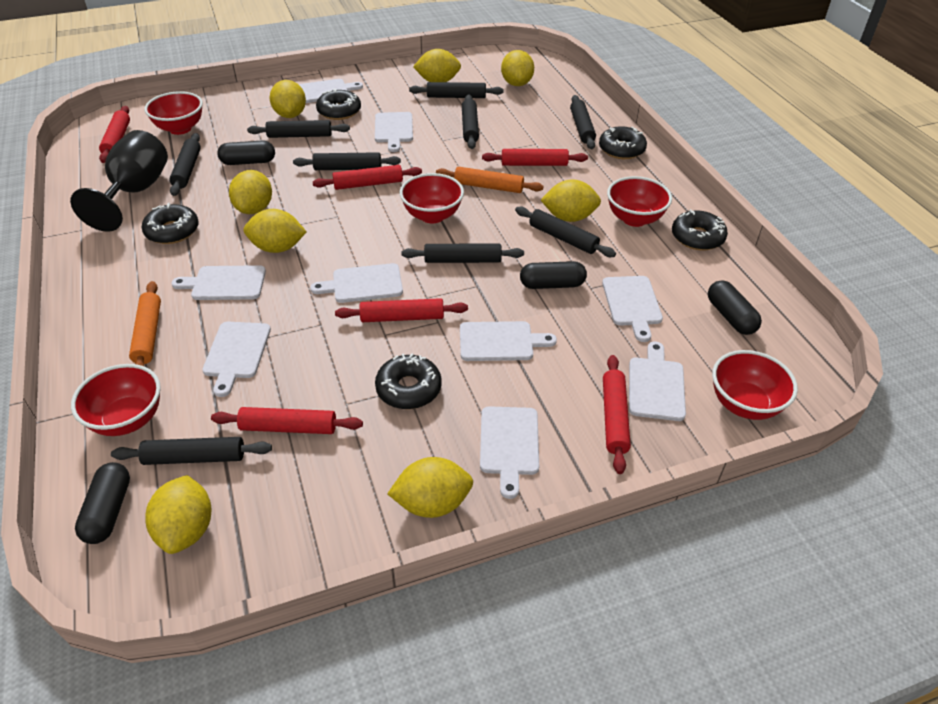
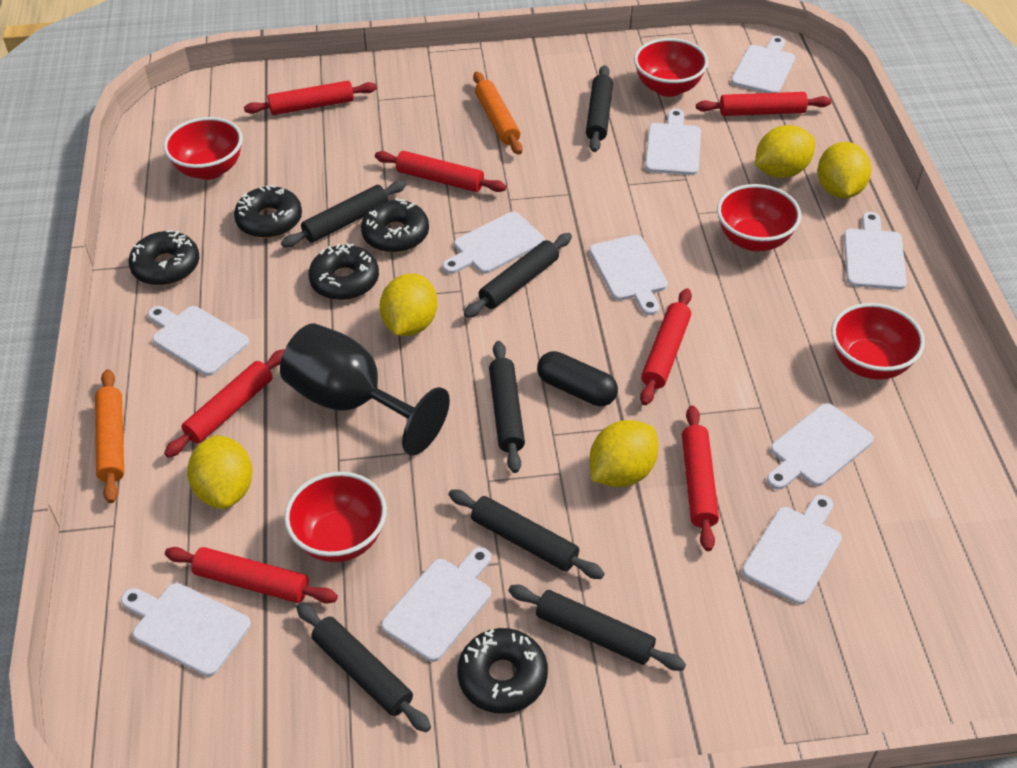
black capsule: 4 -> 1
black rolling pin: 9 -> 7
red rolling pin: 6 -> 7
white cutting board: 9 -> 10
yellow lemon: 8 -> 5

